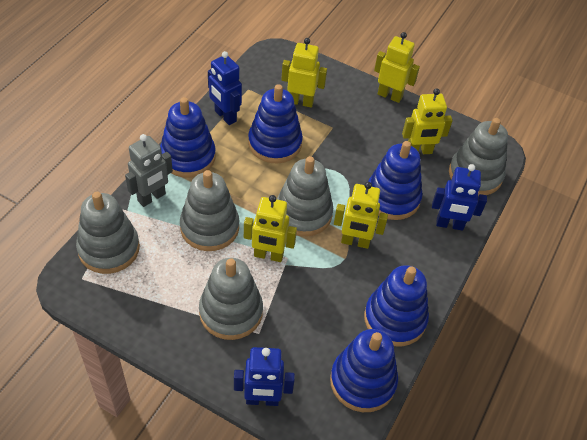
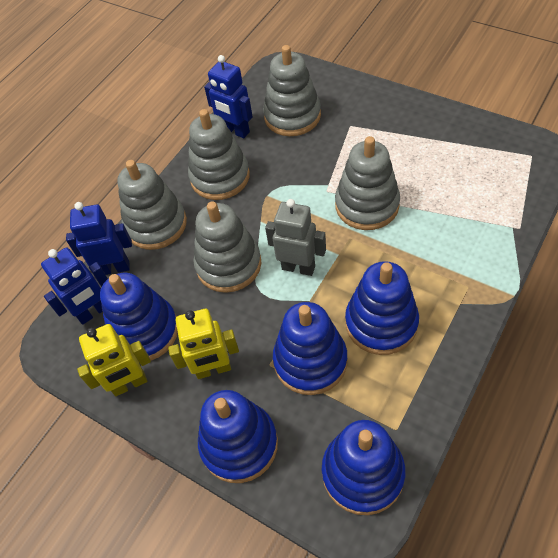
yellow robot: 5 -> 2

